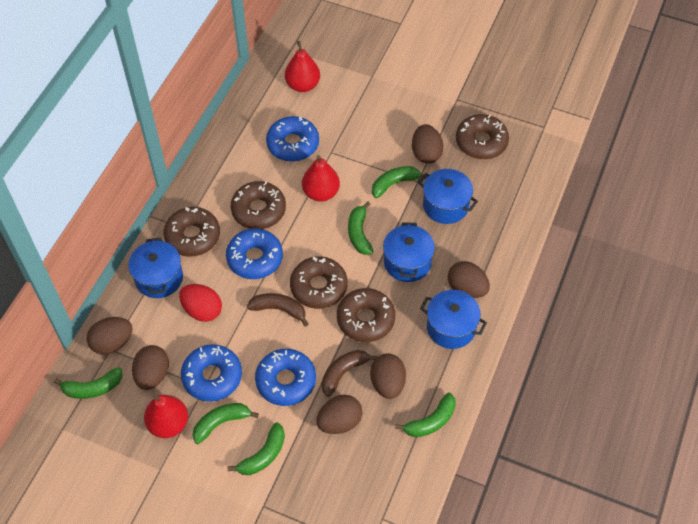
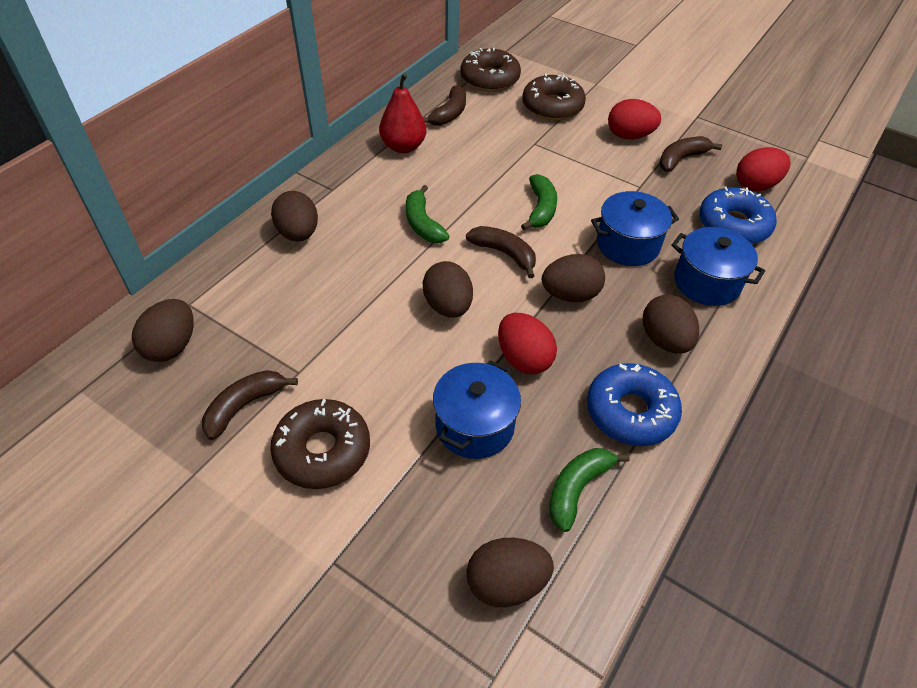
blue donut: 4 -> 2
blue pot: 4 -> 3
brown banana: 2 -> 4
brown donut: 5 -> 3
green banana: 6 -> 3
red egg: 1 -> 3
red pear: 3 -> 1

